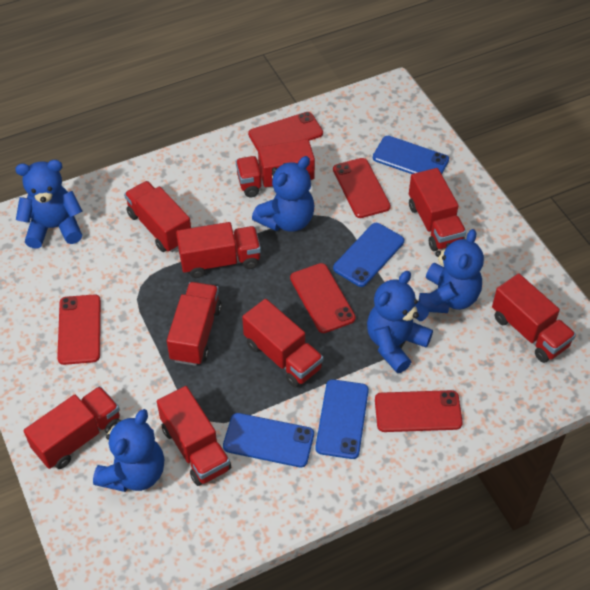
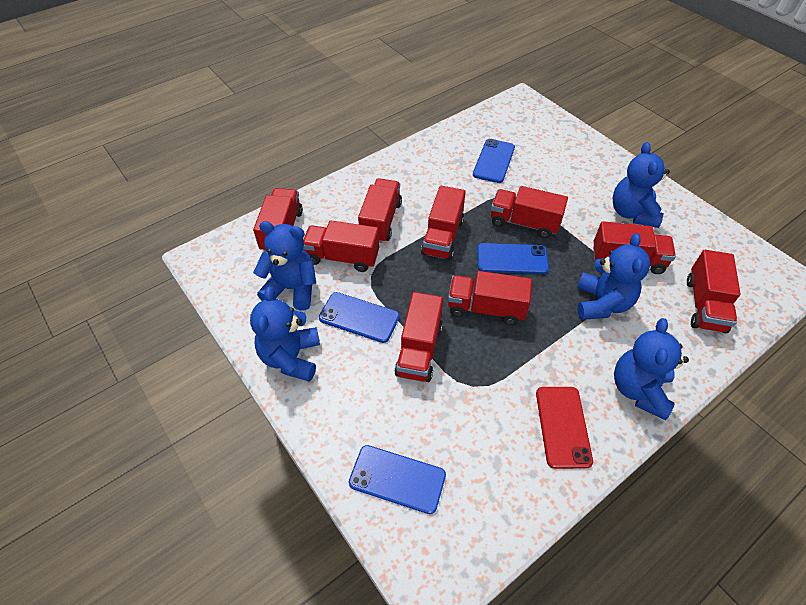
red phone: 5 -> 1

